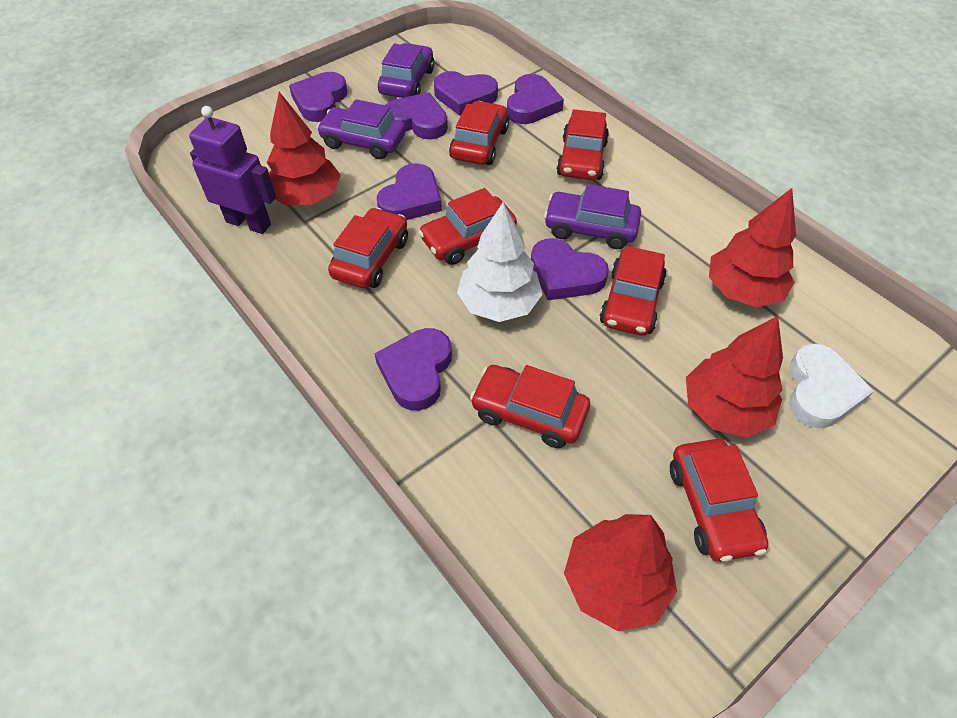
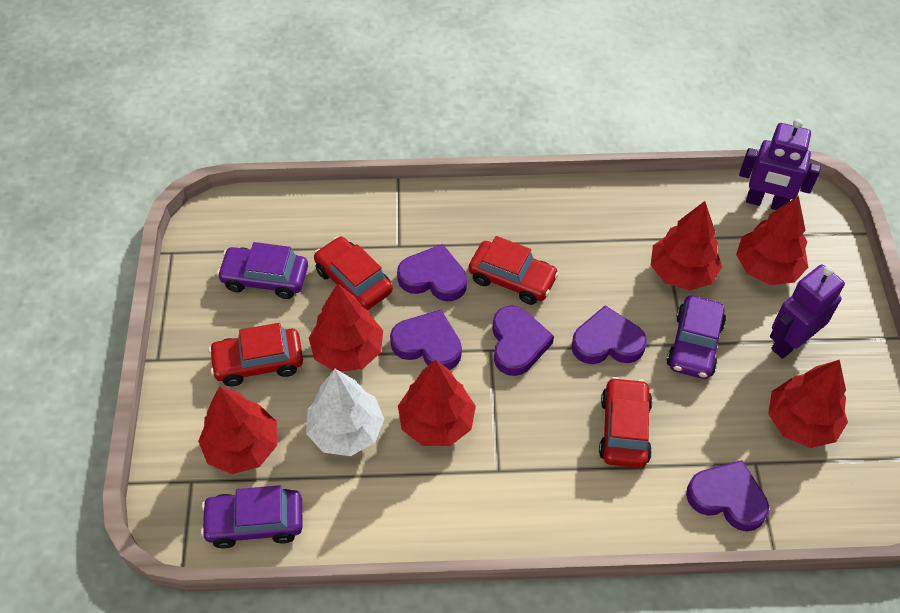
purple heart: 7 -> 5
purple robot: 1 -> 2
red car: 7 -> 4
red tree: 4 -> 6
white heart: 1 -> 0

